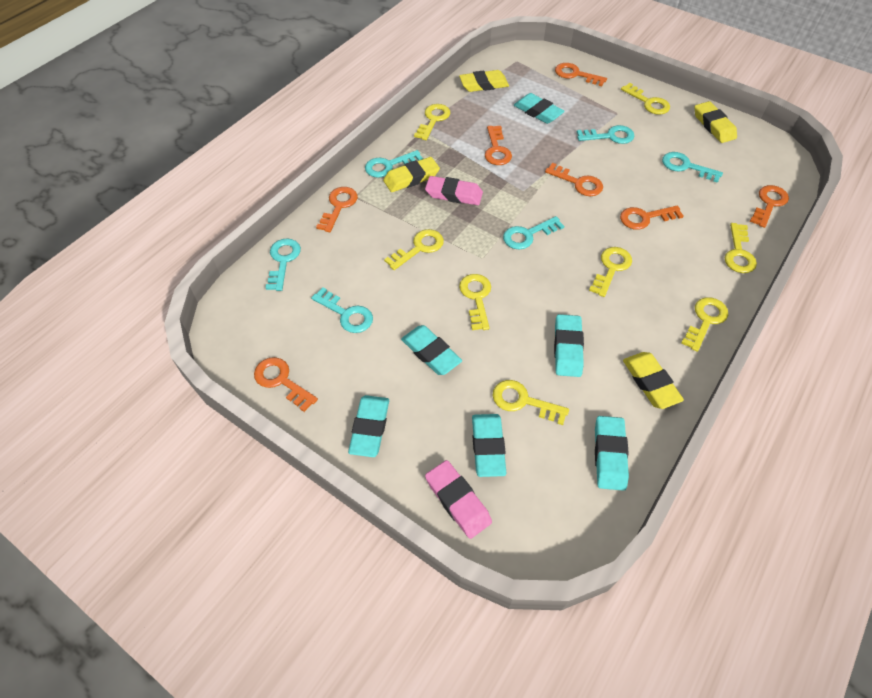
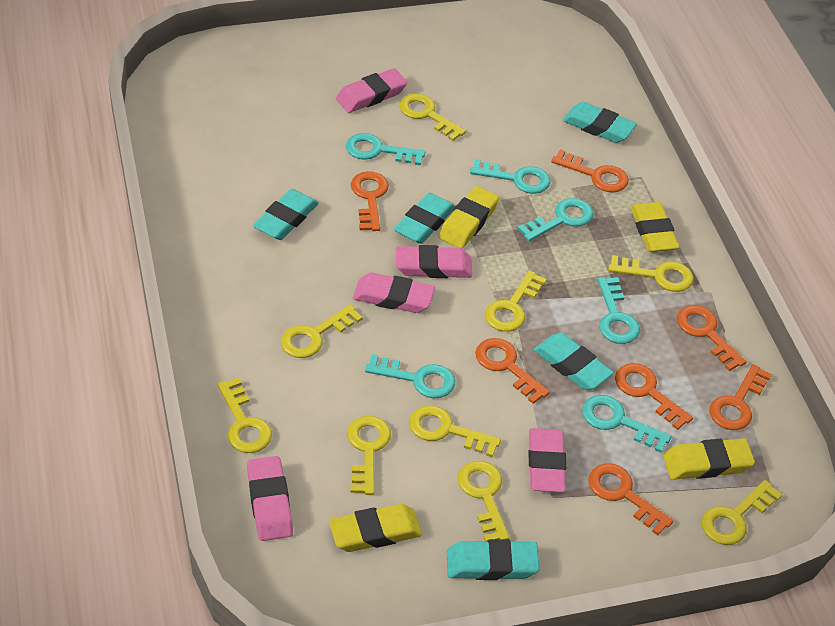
pink eraser: 2 -> 5
turquoise eraser: 6 -> 5
yellow key: 8 -> 9

